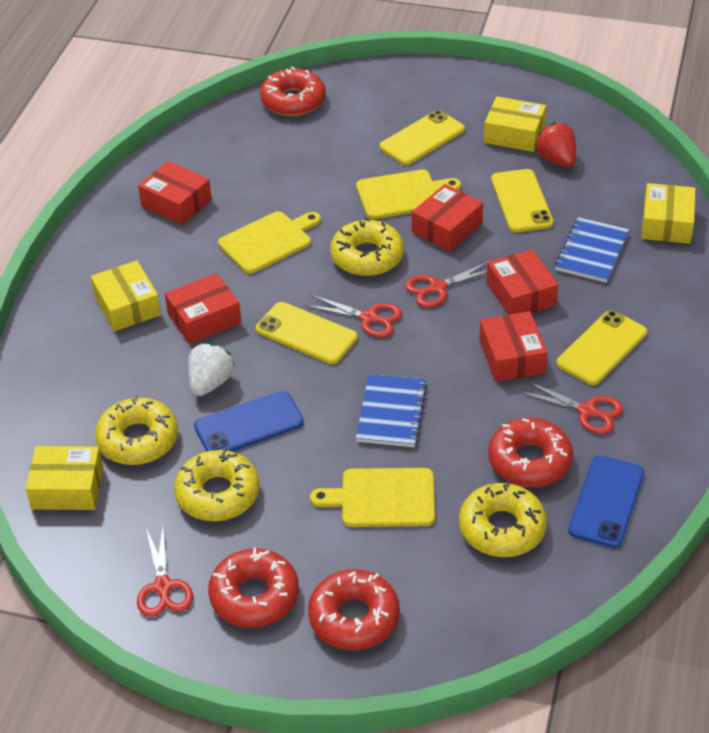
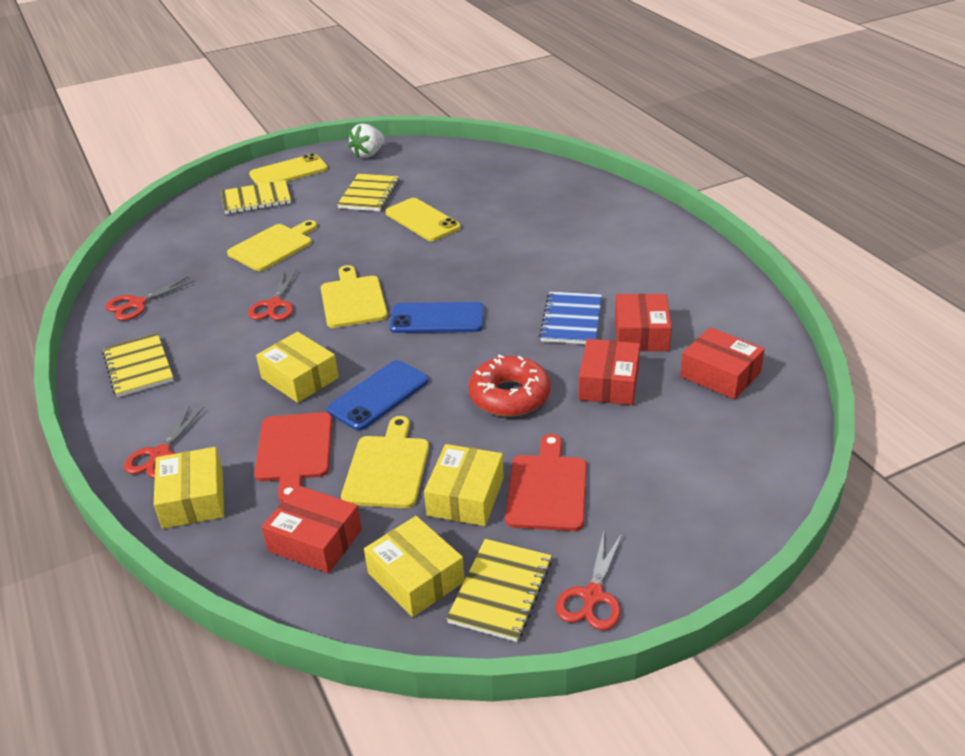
blue notebook: 2 -> 1
red box: 5 -> 4
red cutting board: 0 -> 2
red donut: 4 -> 1
red strawberry: 1 -> 0
yellow donut: 4 -> 0
yellow notebook: 0 -> 4
yellow phone: 4 -> 2

